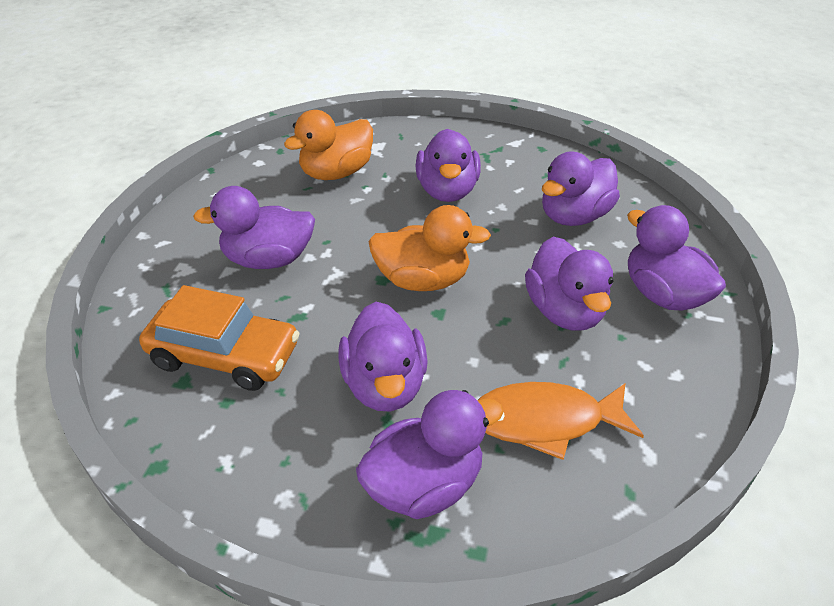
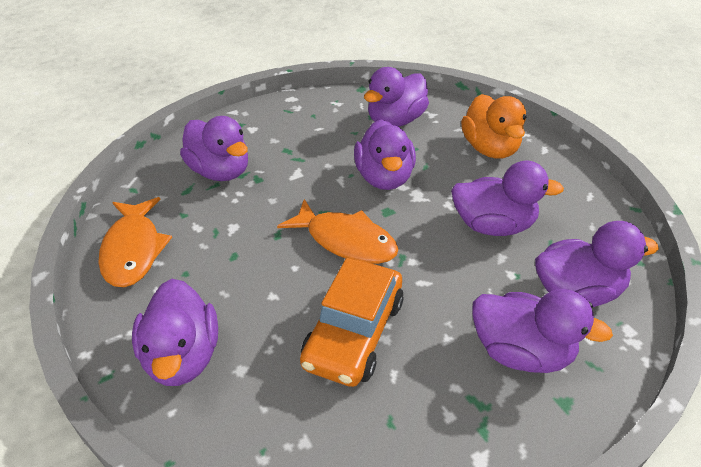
orange duck: 2 -> 1
orange fish: 1 -> 2

